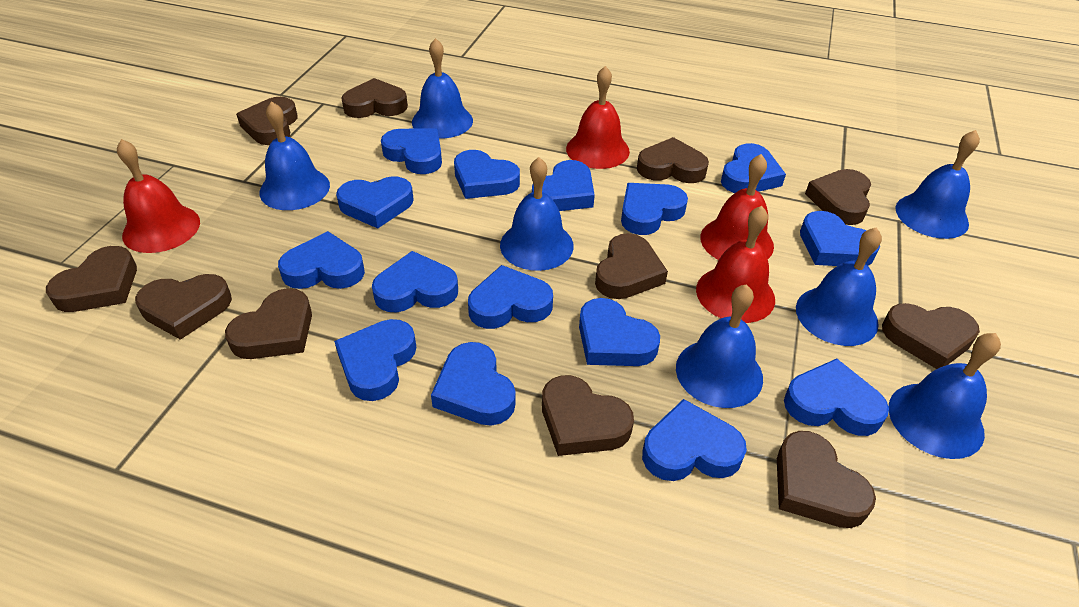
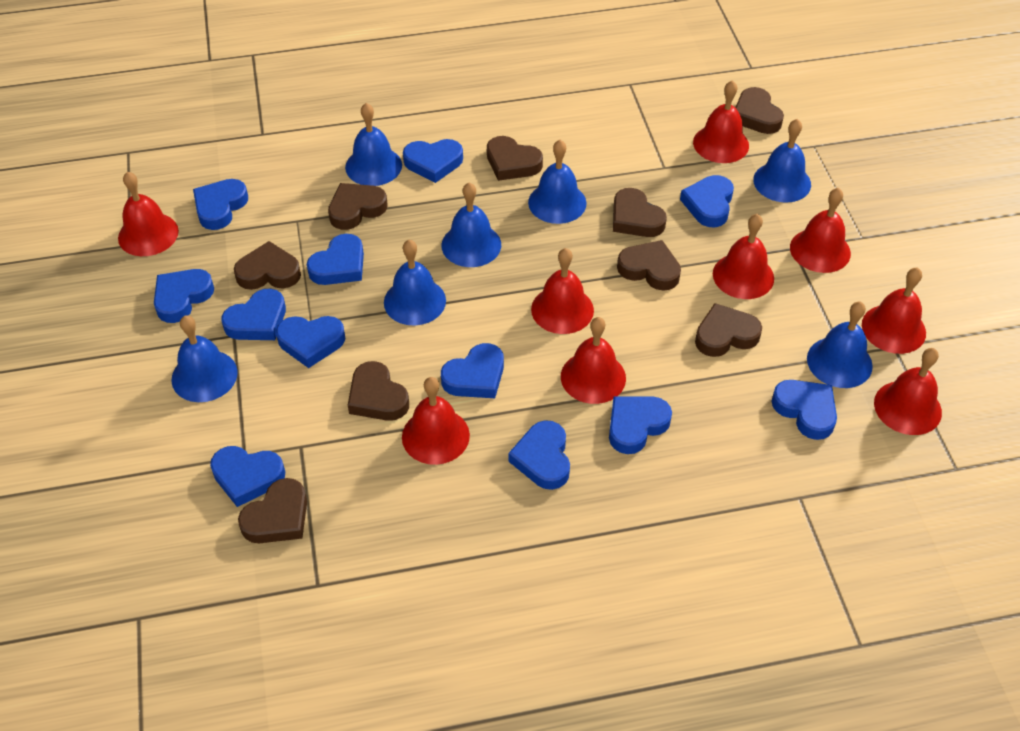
blue heart: 15 -> 12
brown heart: 11 -> 9
red bell: 4 -> 9

